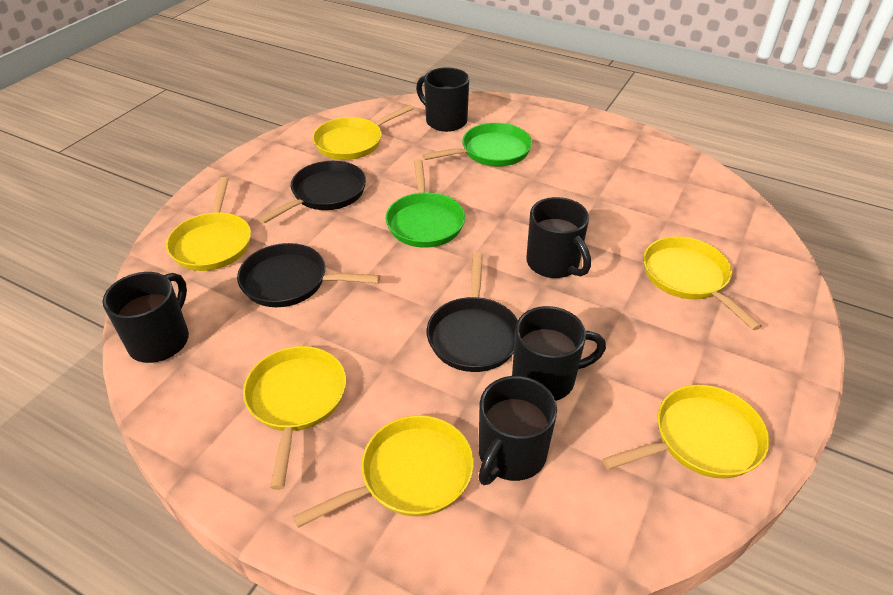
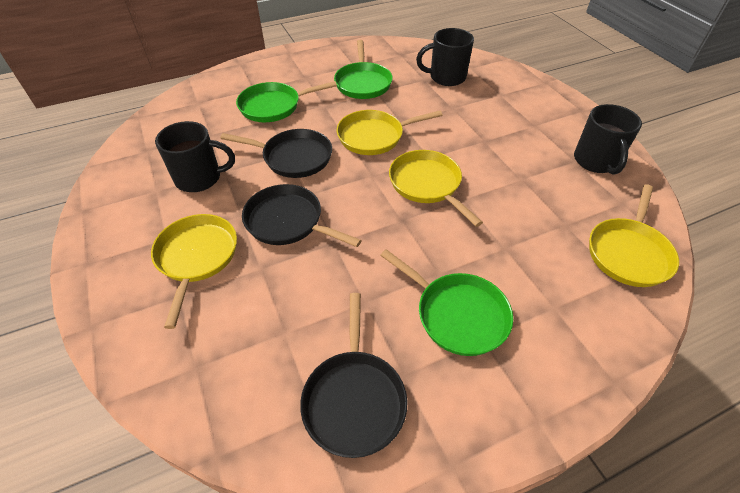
black mug: 5 -> 3
green pan: 2 -> 3
yellow pan: 6 -> 4

